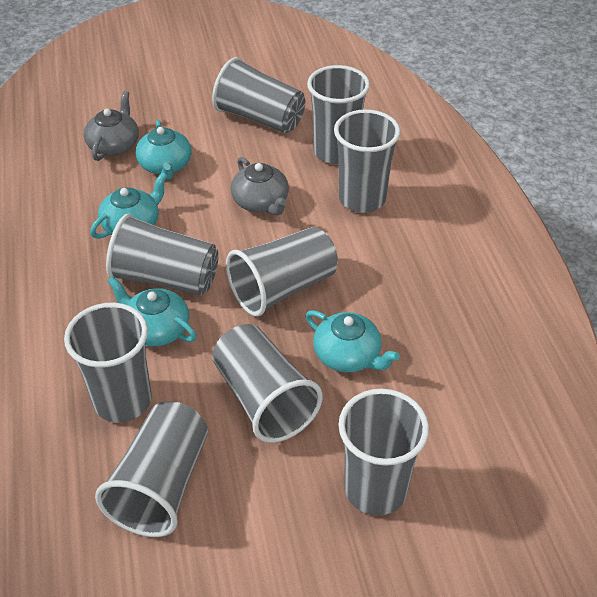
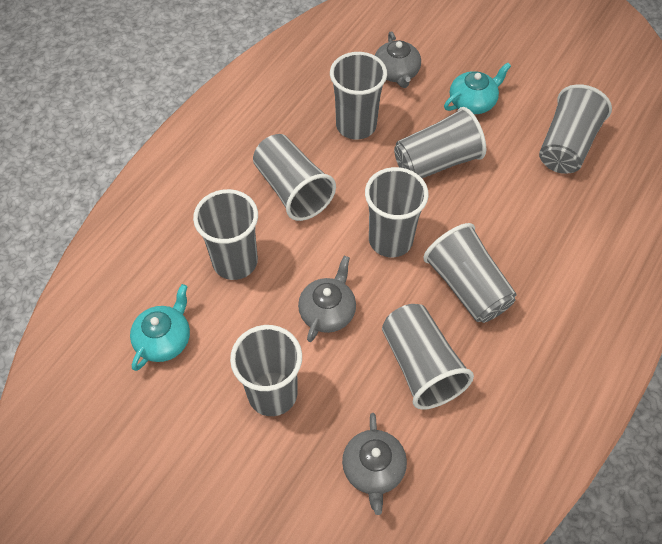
grey teapot: 2 -> 3
turquoise teapot: 4 -> 2

